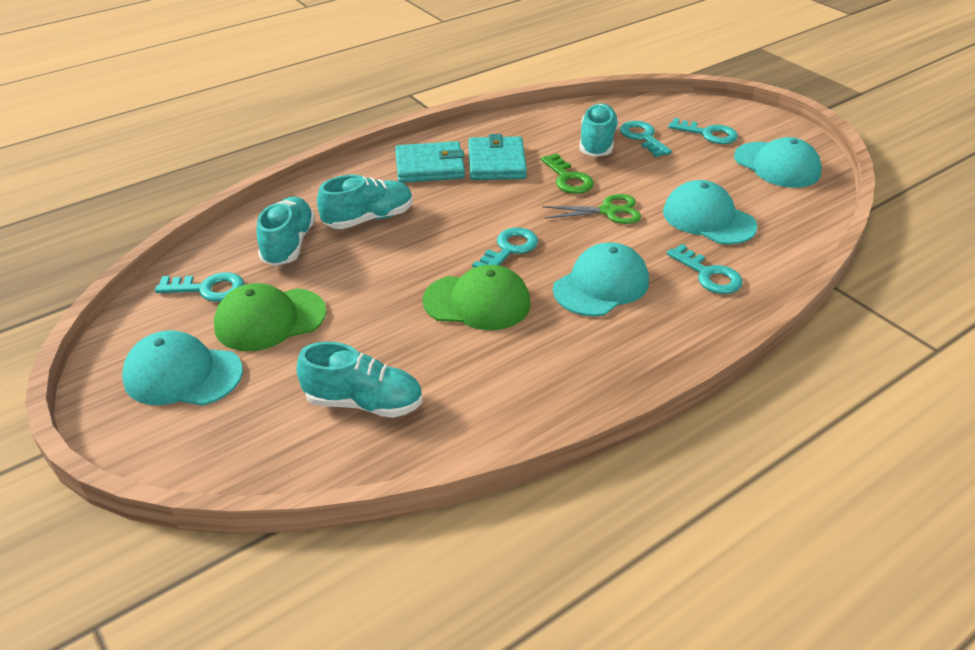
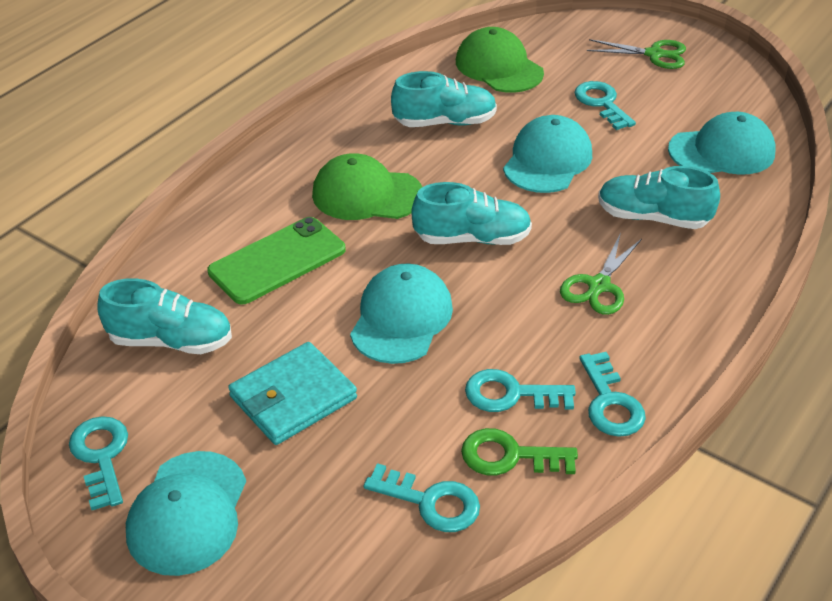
green phone: 0 -> 1
green scissors: 1 -> 2
turquoise wallet: 2 -> 1

